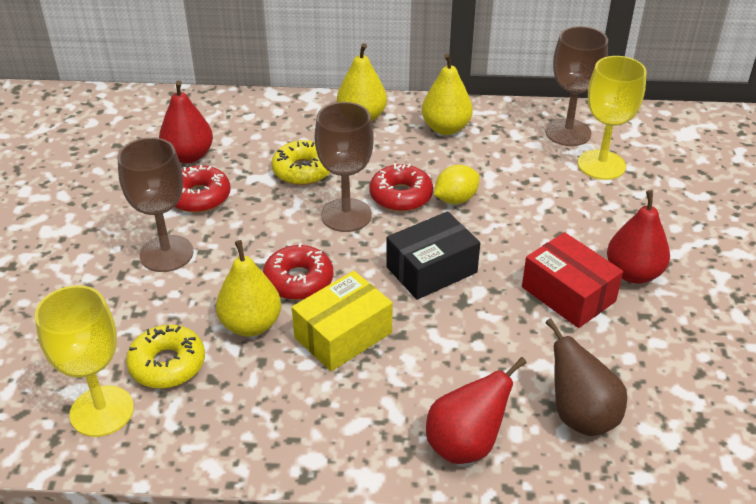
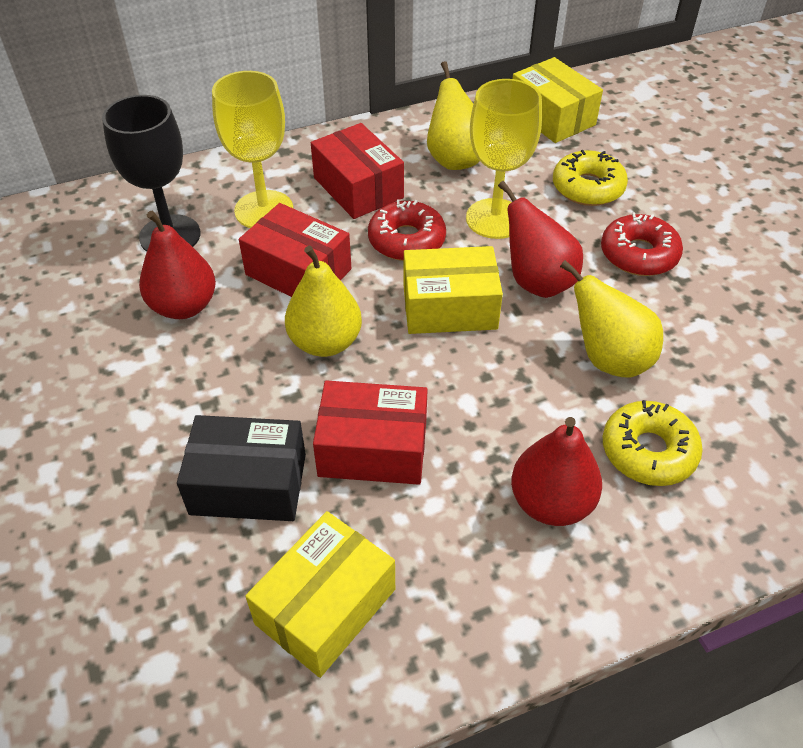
black goblet: 0 -> 1
brown goblet: 3 -> 0
brown pear: 1 -> 0
red box: 1 -> 3
red donut: 3 -> 2
yellow box: 1 -> 3
yellow lemon: 1 -> 0

